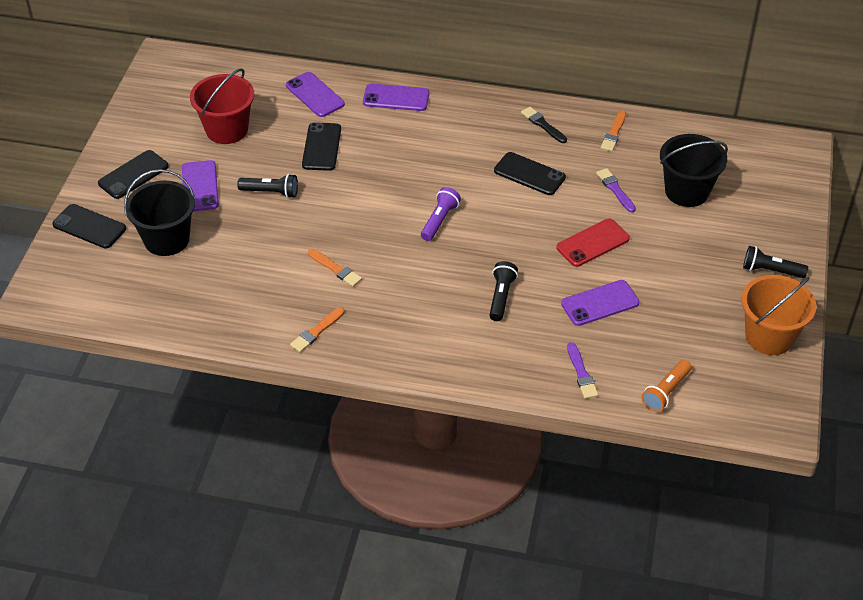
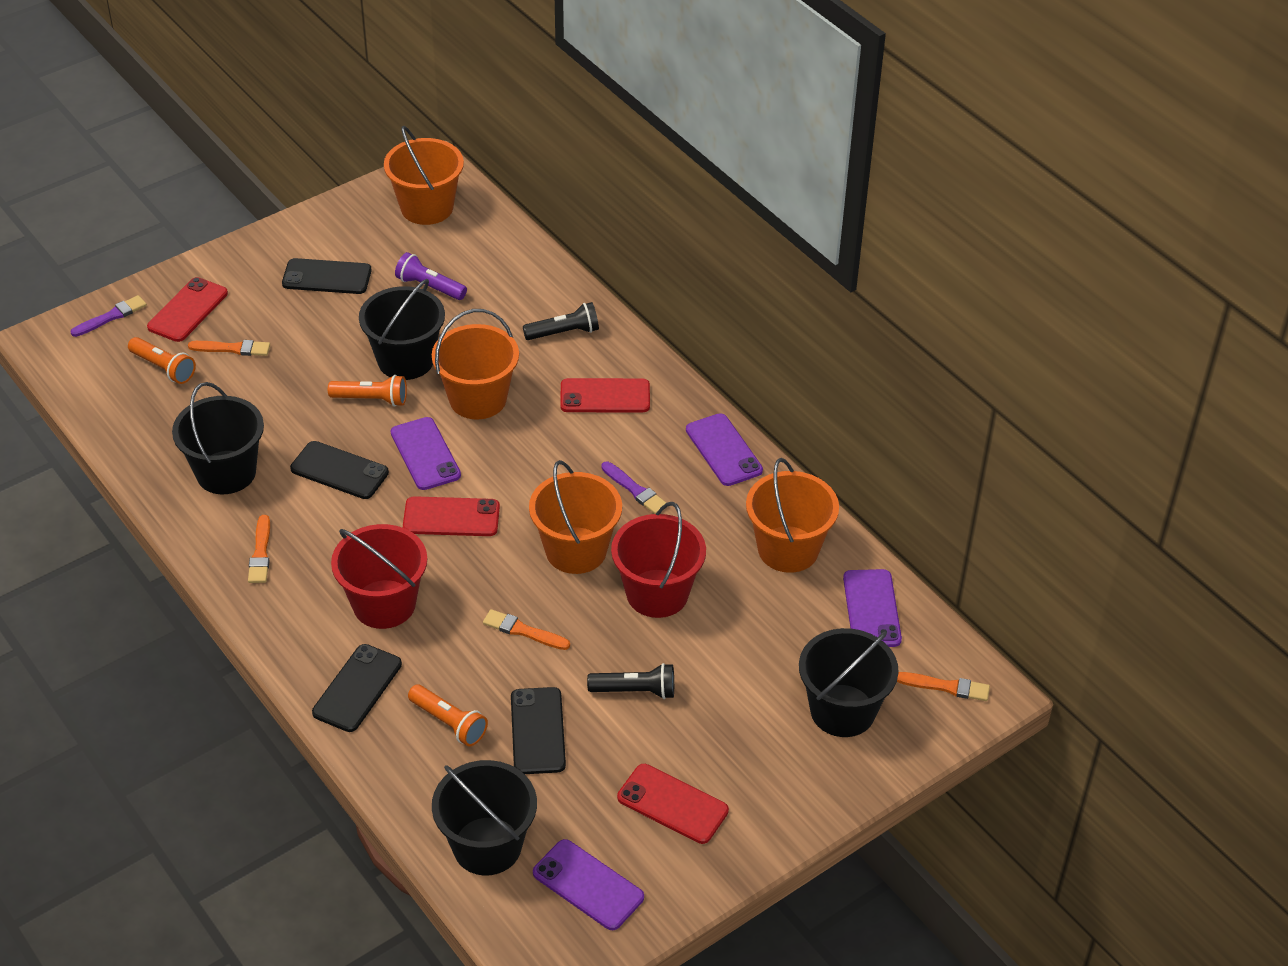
black brush: 1 -> 0
black bucket: 2 -> 4
black flashlight: 3 -> 2
orange brush: 3 -> 4
orange bucket: 1 -> 4
orange flashlight: 1 -> 3
red bucket: 1 -> 2
red phone: 1 -> 4

